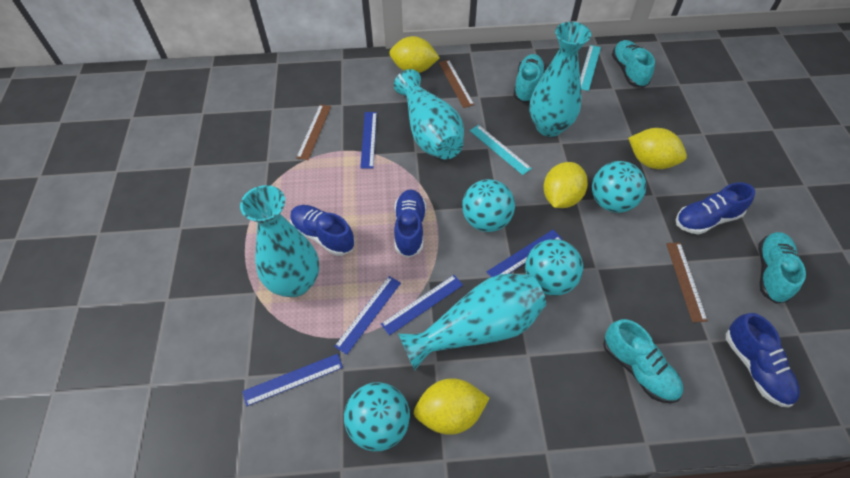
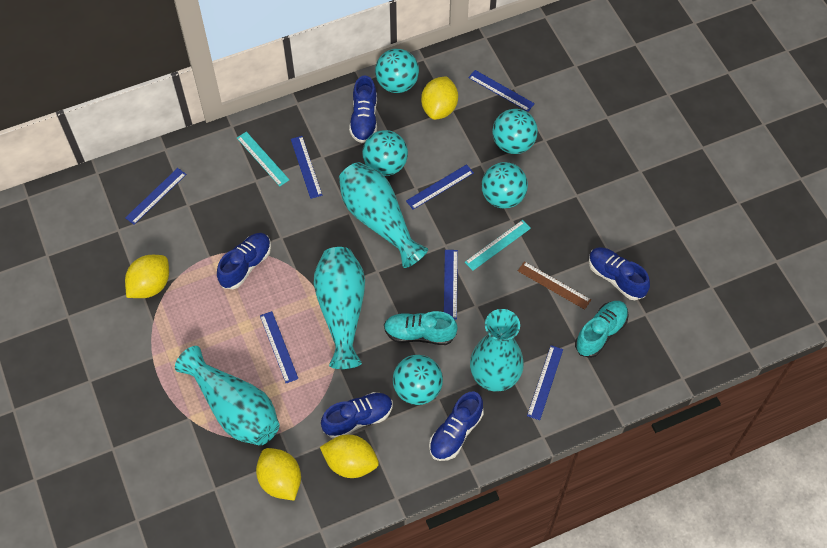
blue ruler: 5 -> 7
blue shoe: 4 -> 5
brown ruler: 3 -> 1
turquoise ball: 4 -> 5
turquoise shoe: 4 -> 2

